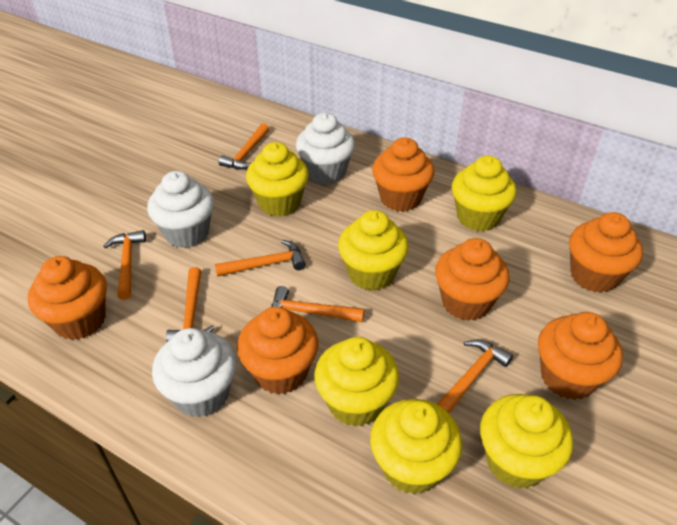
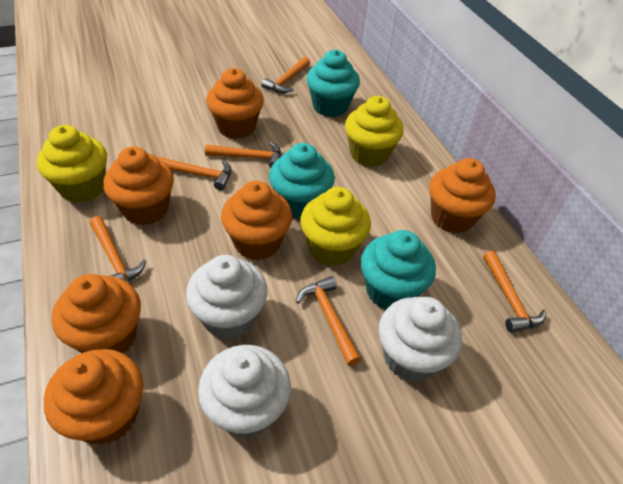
turquoise cupcake: 0 -> 3
yellow cupcake: 6 -> 3

